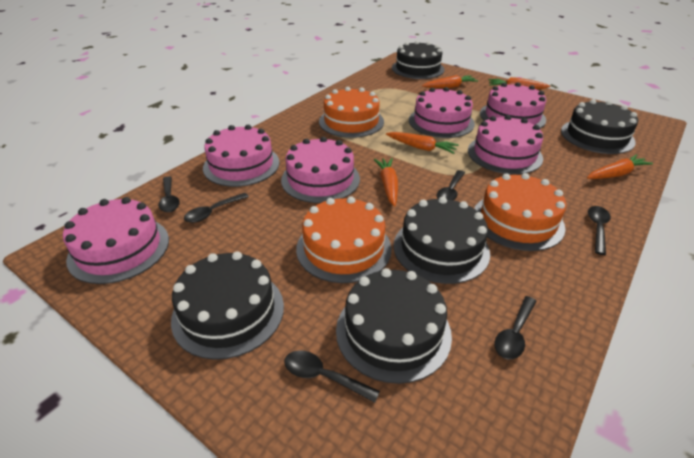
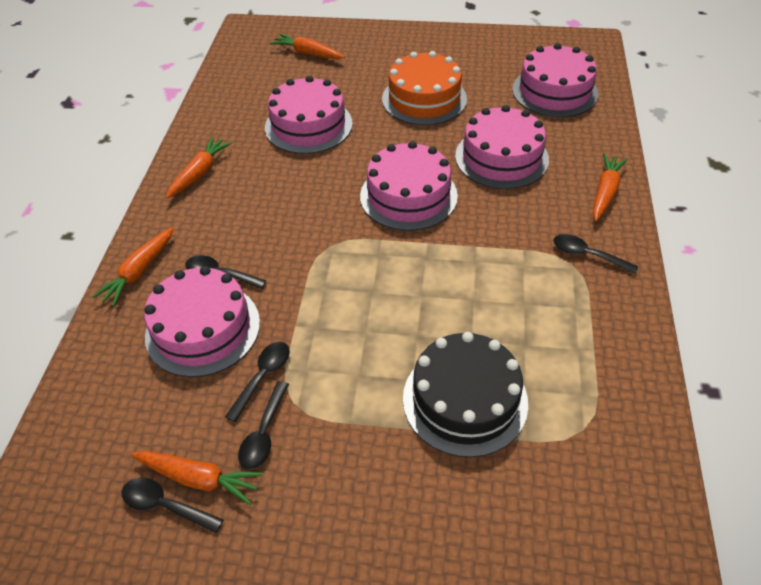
black cake: 5 -> 1
black spoon: 6 -> 5
orange cake: 3 -> 1
pink cake: 6 -> 5

